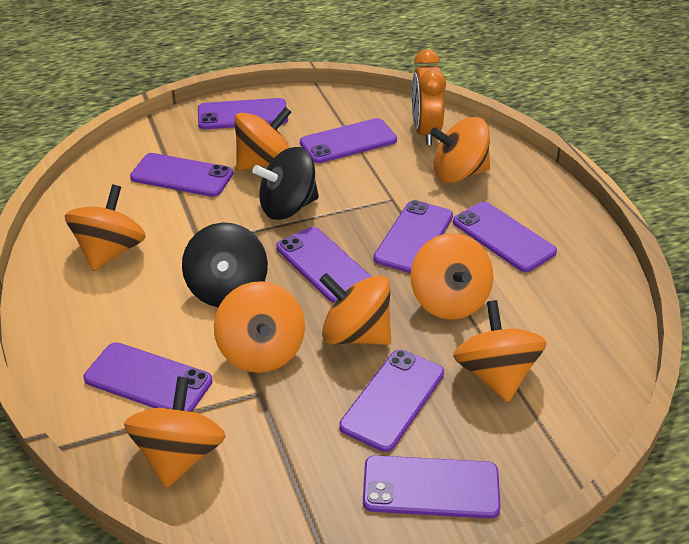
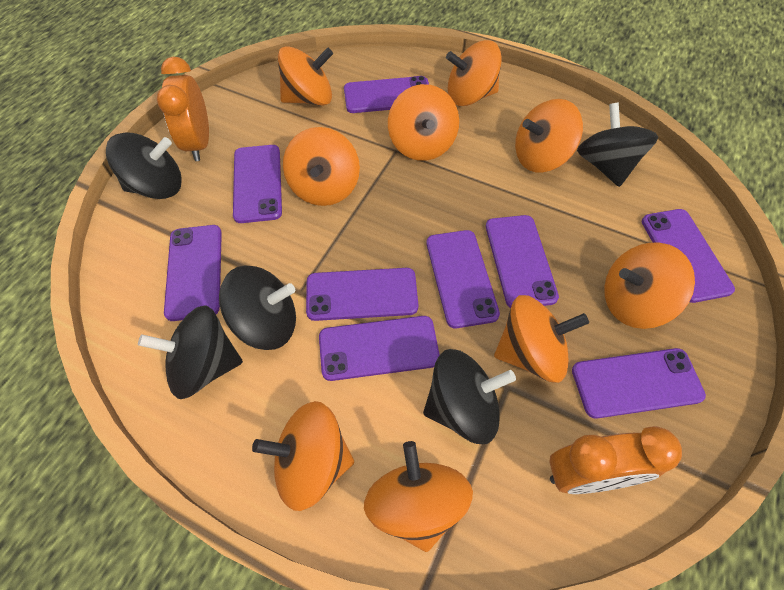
black spinning top: 2 -> 5
orange clock: 1 -> 2
orange spinning top: 8 -> 9

